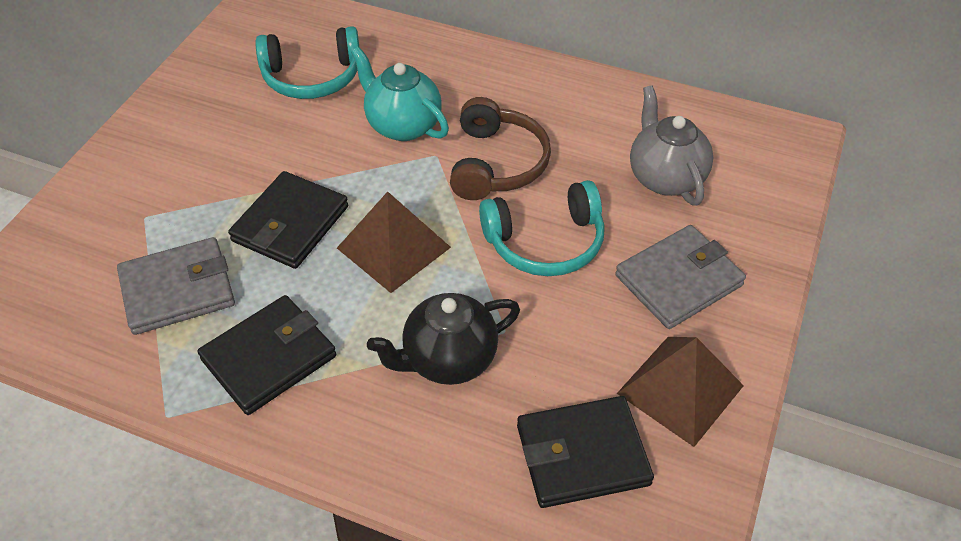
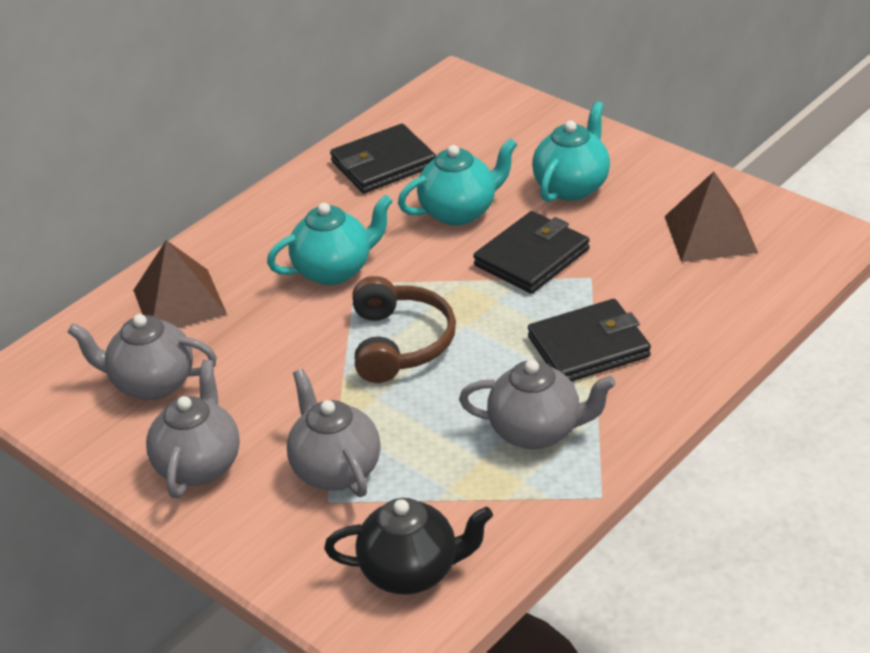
grey teapot: 1 -> 4
grey wallet: 2 -> 0
turquoise headphones: 2 -> 0
turquoise teapot: 1 -> 3

